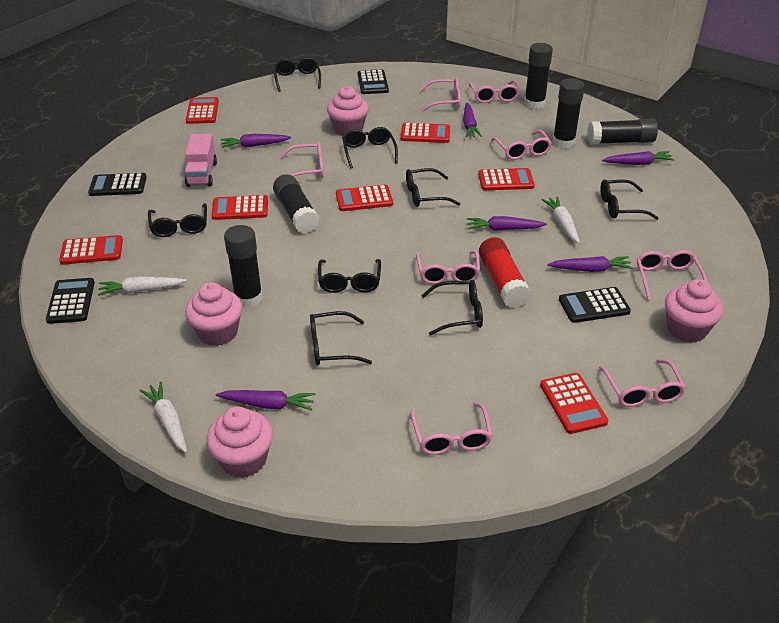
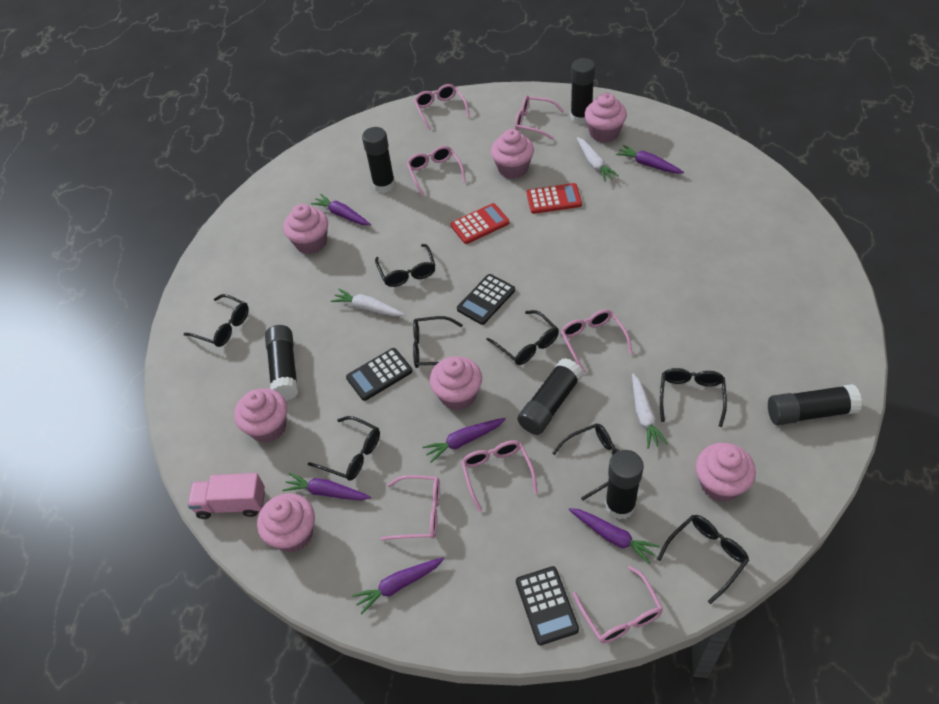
black calculator: 4 -> 3
black glue stick: 5 -> 6
pink cupcake: 4 -> 7
pink glasses: 8 -> 7
red calculator: 7 -> 2
red glue stick: 1 -> 0

